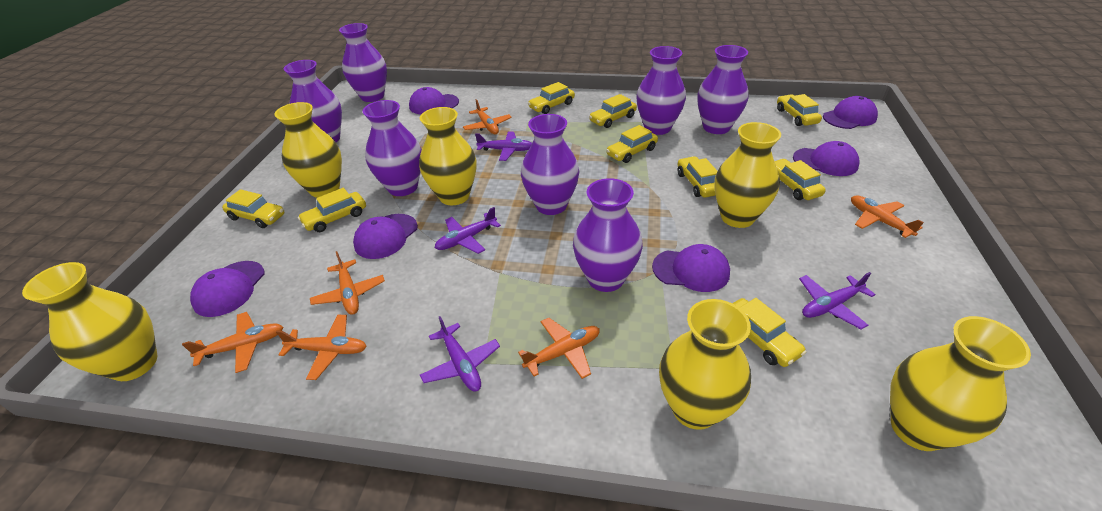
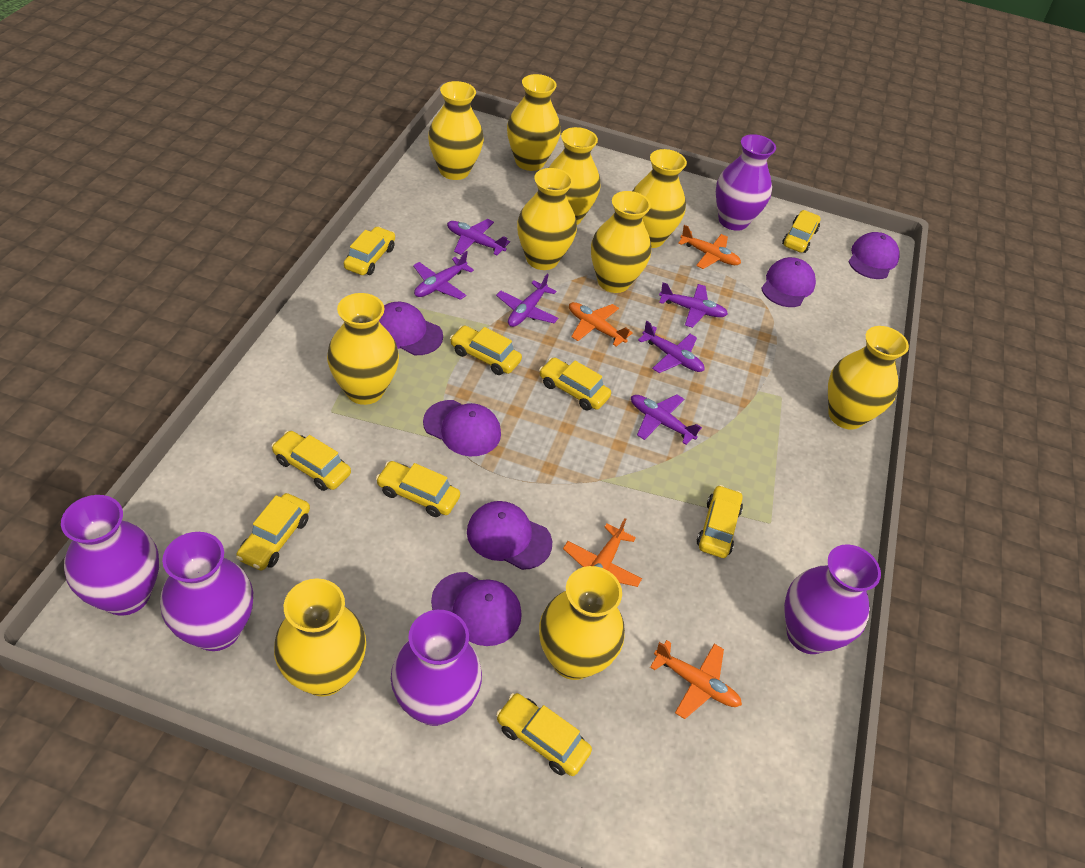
orange plane: 6 -> 4
purple plane: 4 -> 6
purple vase: 7 -> 5
yellow vase: 6 -> 10

